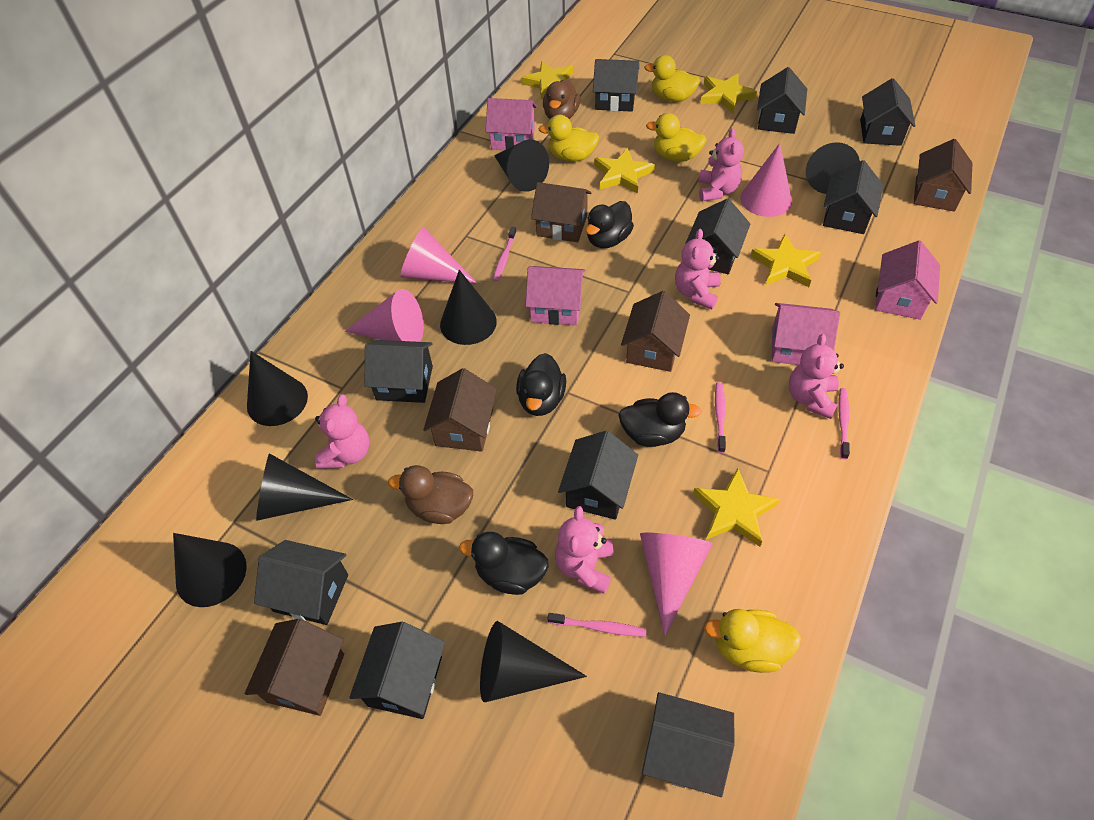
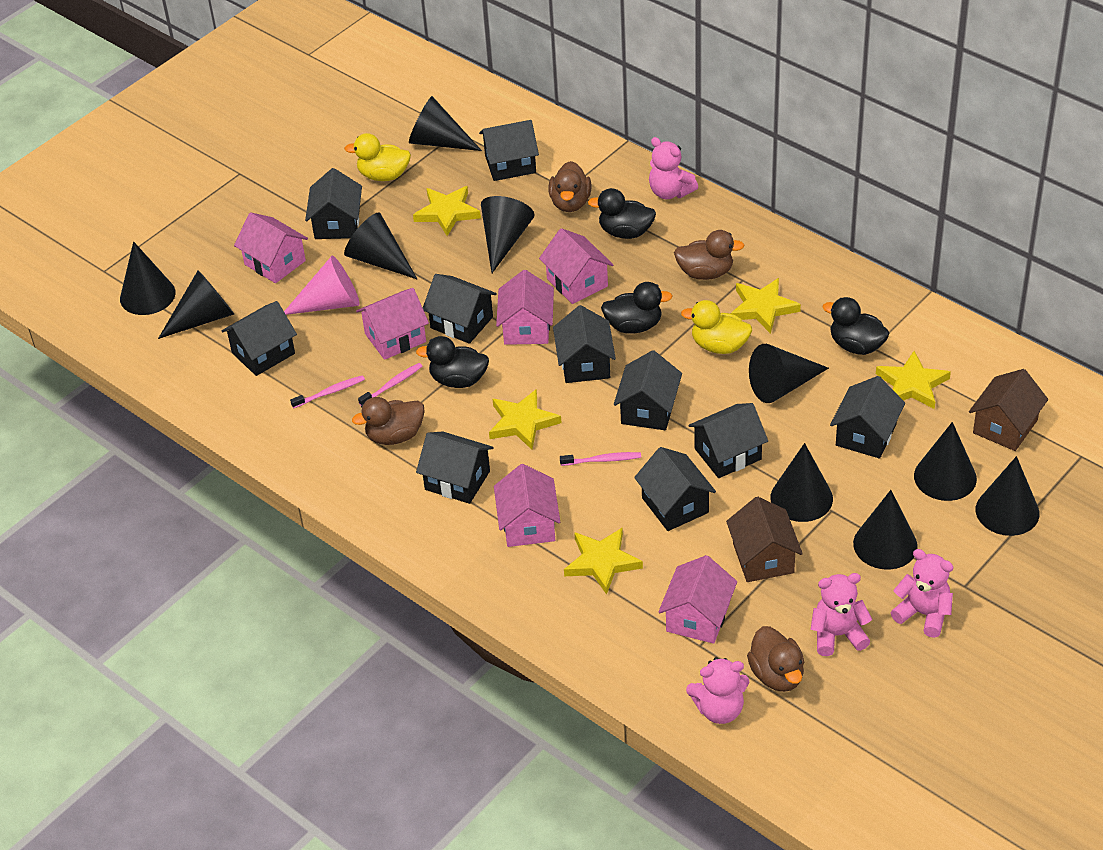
black cone: 7 -> 10
brown duck: 2 -> 4
brown house: 5 -> 2
pink cone: 4 -> 1
pink house: 4 -> 6
pink teddy bear: 5 -> 4
pink toothbrush: 4 -> 3
yellow duck: 4 -> 2

